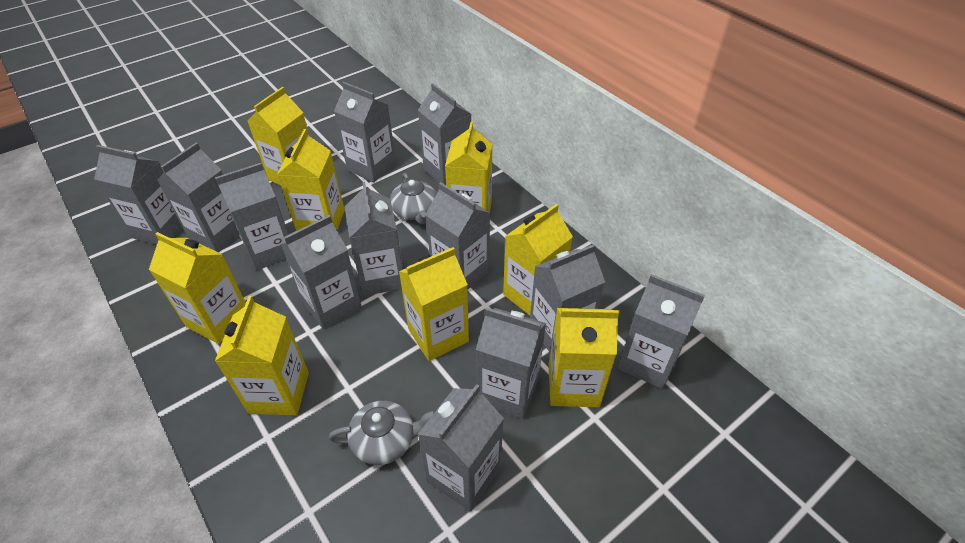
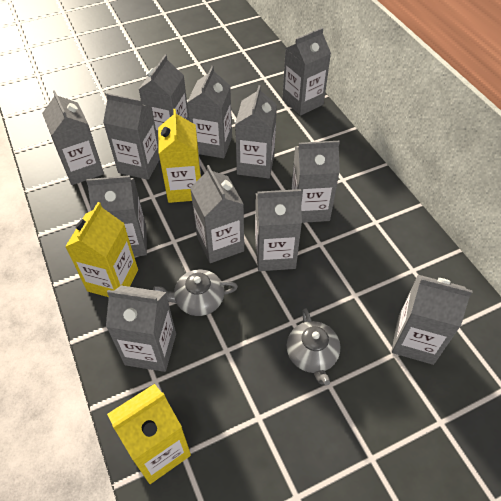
yellow carton: 8 -> 3

